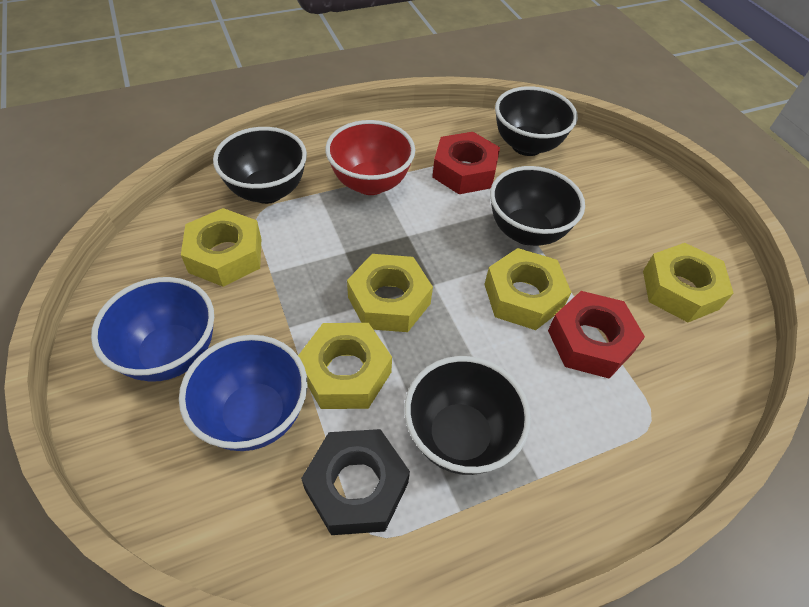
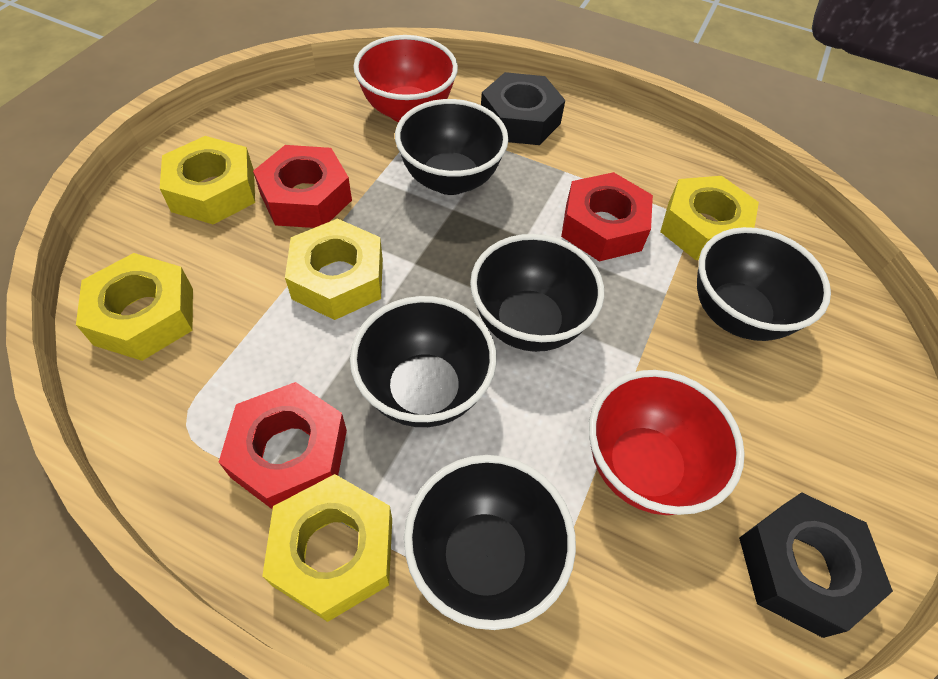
black bowl: 4 -> 5
black nut: 1 -> 2
blue bowl: 2 -> 0
red bowl: 1 -> 2
red nut: 2 -> 3

